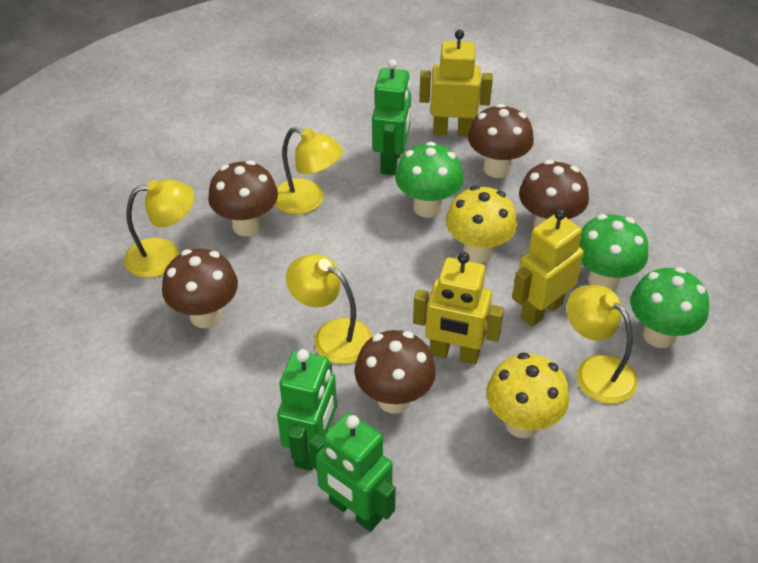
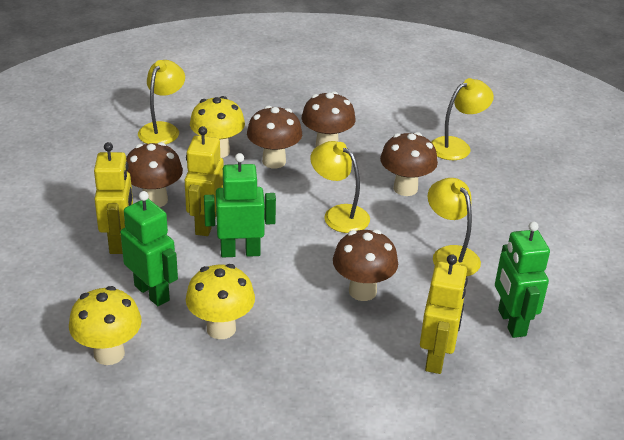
green mushroom: 3 -> 0
yellow mushroom: 2 -> 3

